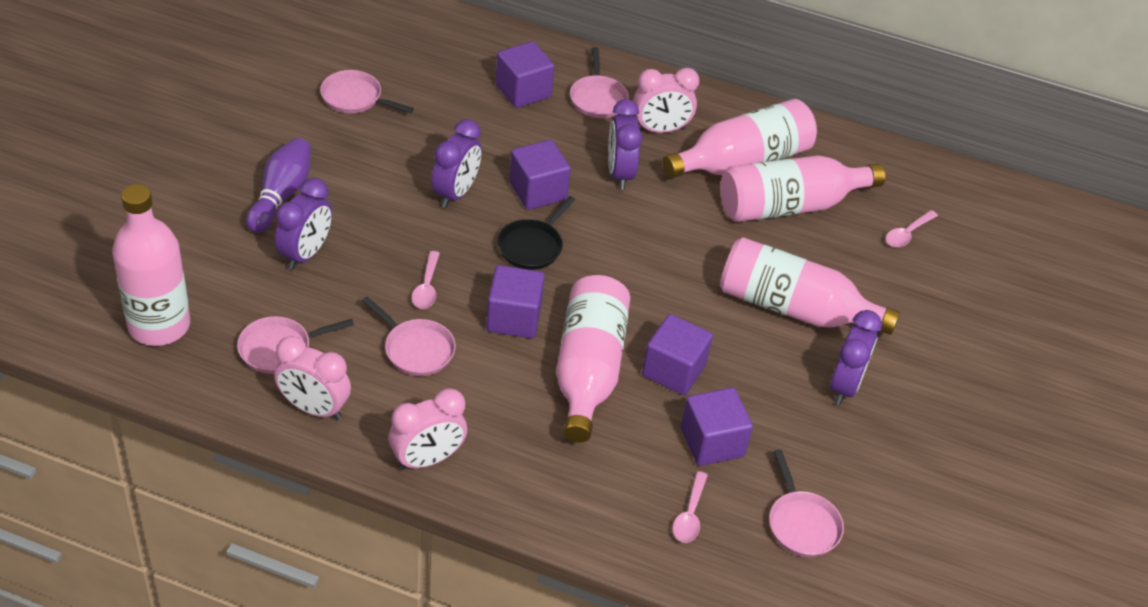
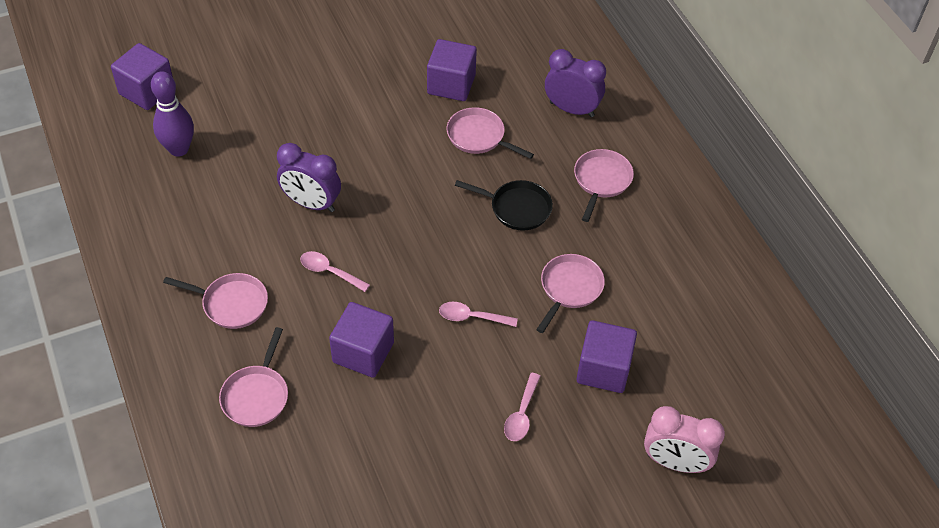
pink bottle: 5 -> 0
pink clock: 3 -> 1
purple clock: 4 -> 2
purple cube: 5 -> 4

